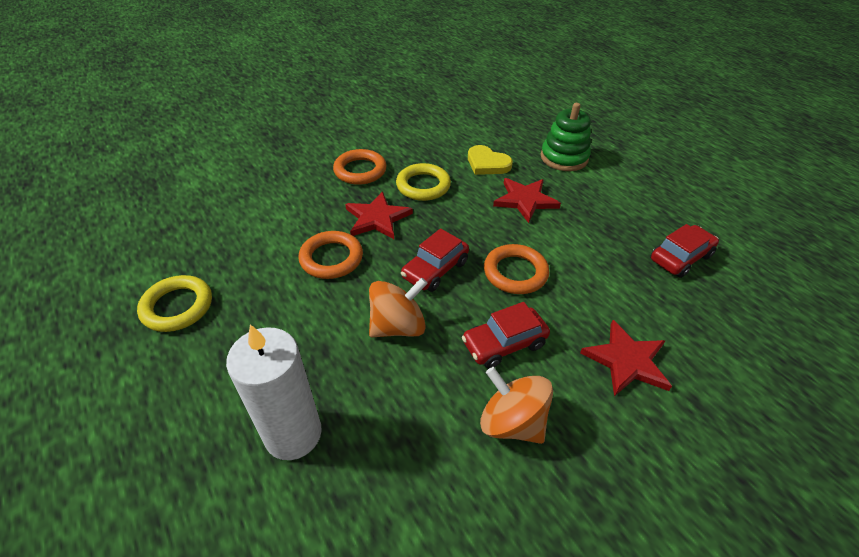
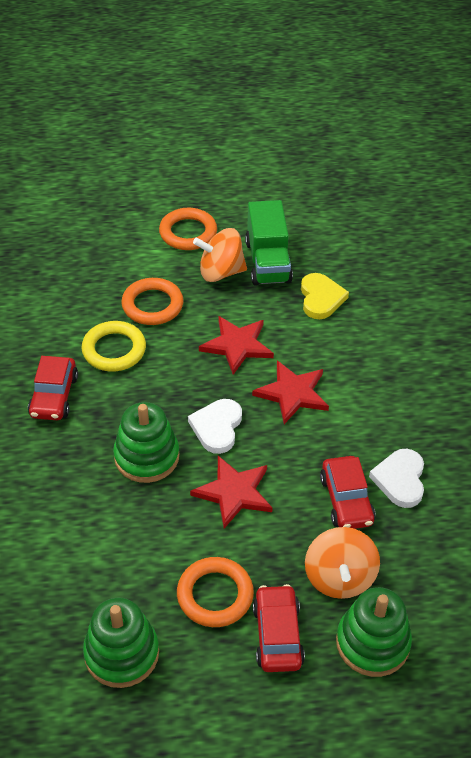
green stacking toy: 1 -> 3
green truck: 0 -> 1
white candle: 1 -> 0
white heart: 0 -> 2
yellow ring: 2 -> 1

